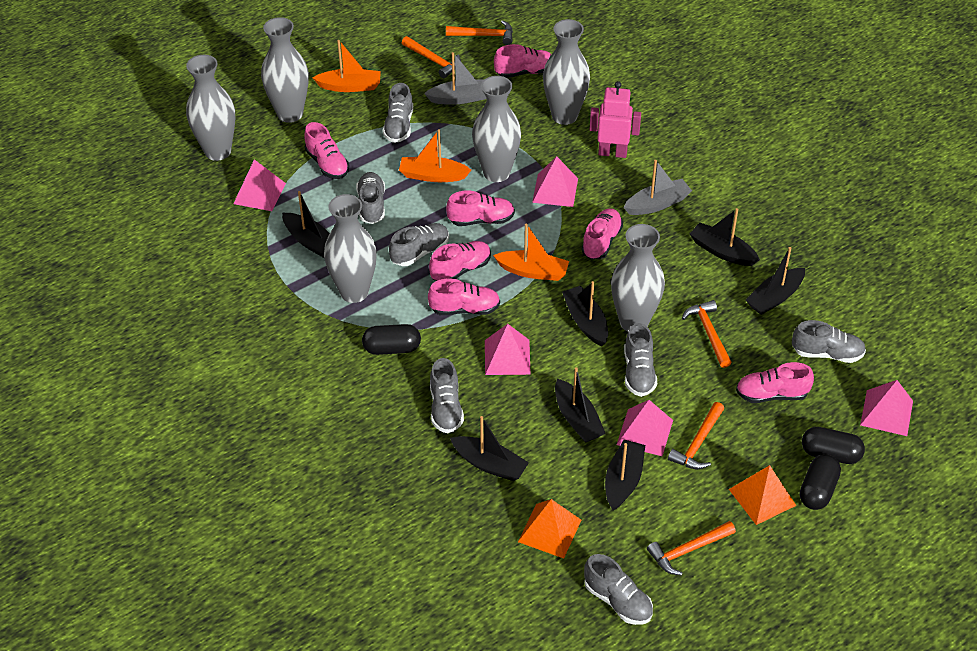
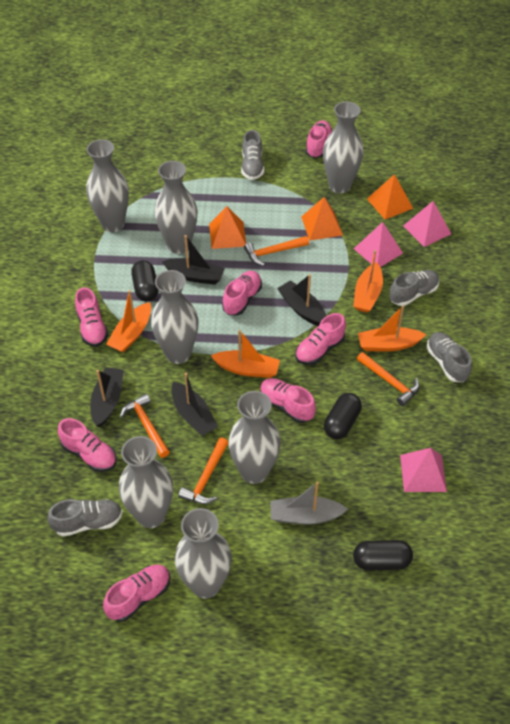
black boat: 7 -> 4
grey boat: 2 -> 1
grey shoe: 7 -> 4
grey vase: 6 -> 7
orange boat: 3 -> 4
orange hammer: 5 -> 4
orange pyramid: 2 -> 3
pink pyramid: 5 -> 3
pink robot: 1 -> 0

